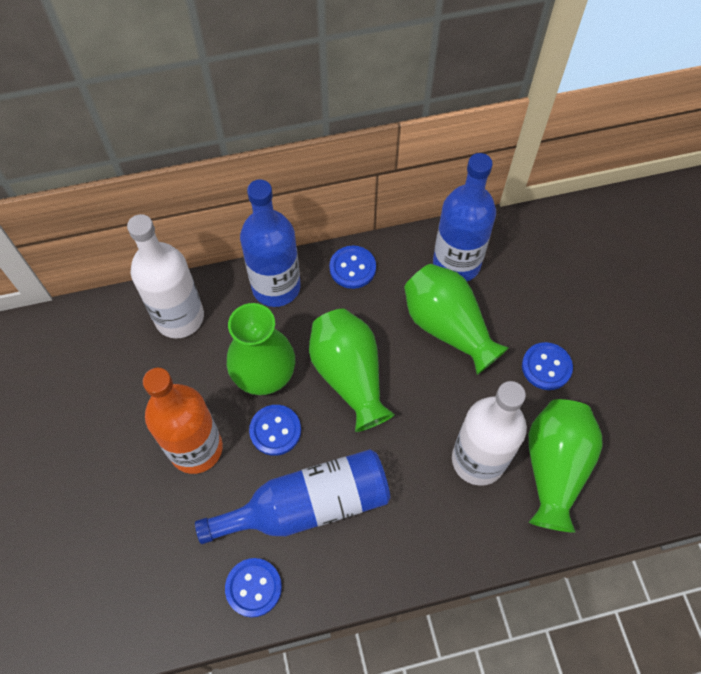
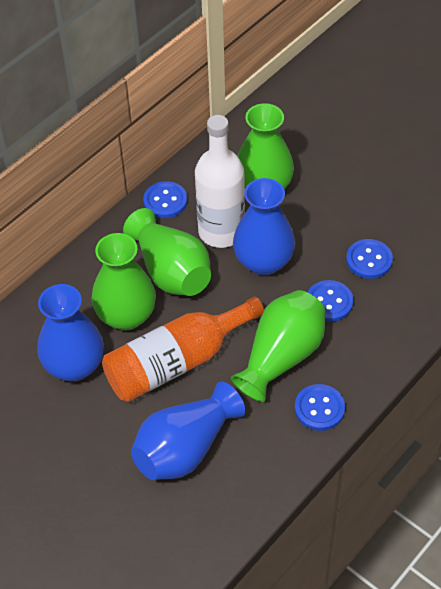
blue bottle: 3 -> 0
blue vase: 0 -> 3
white bottle: 2 -> 1

